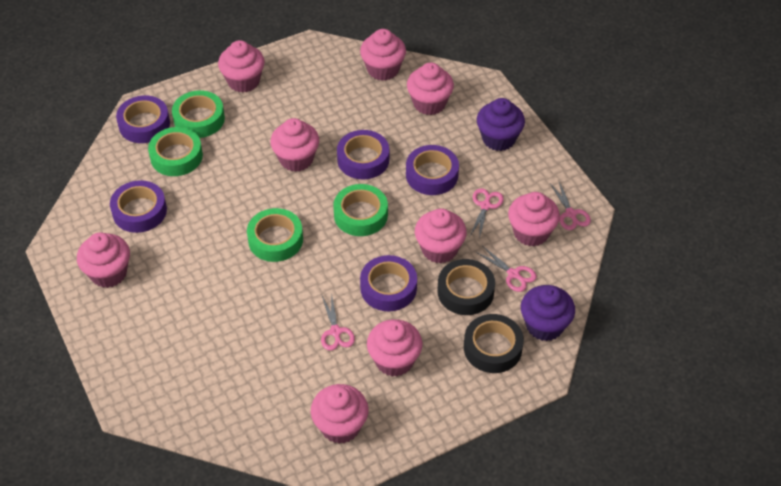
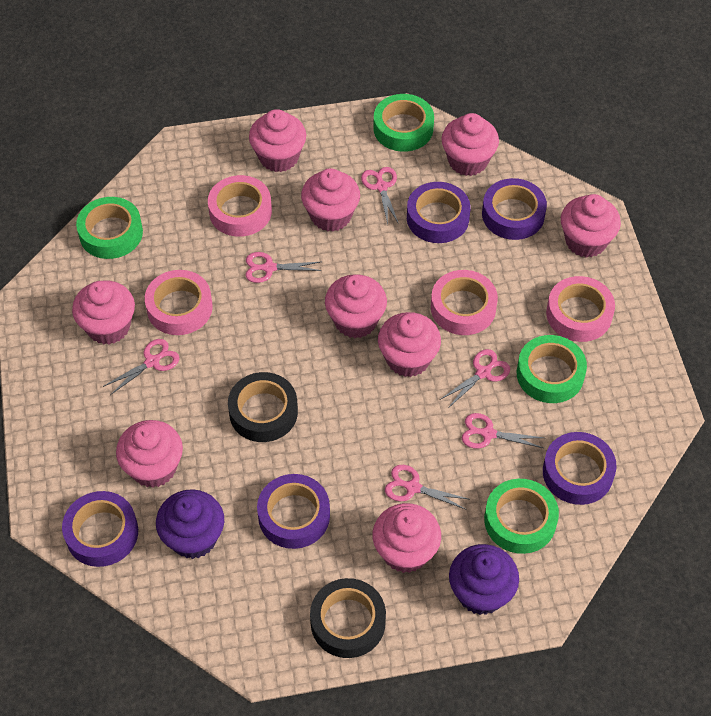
pink scissors: 4 -> 6
pink tape: 0 -> 4

